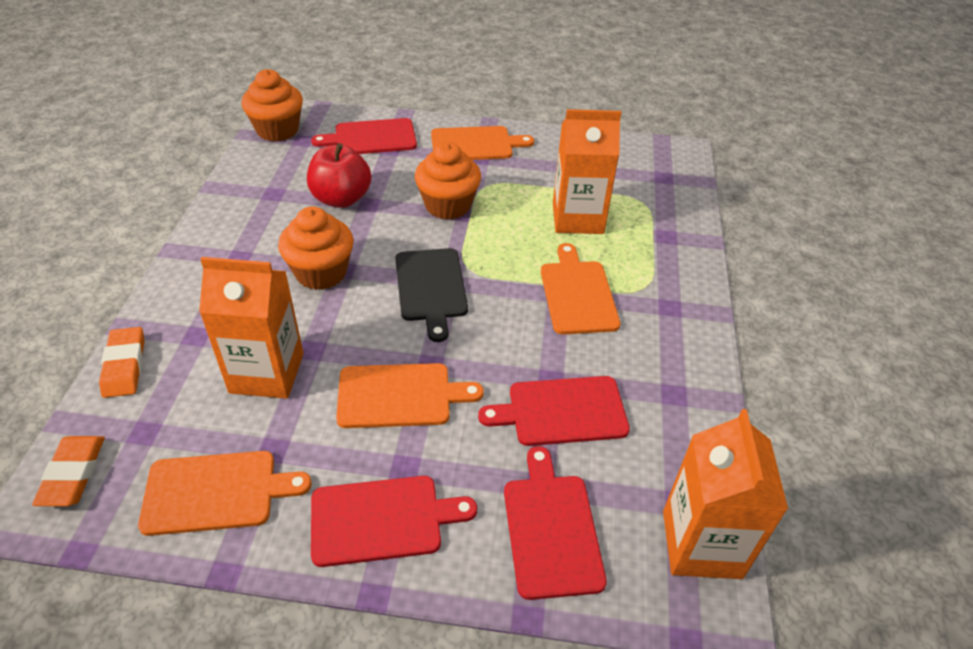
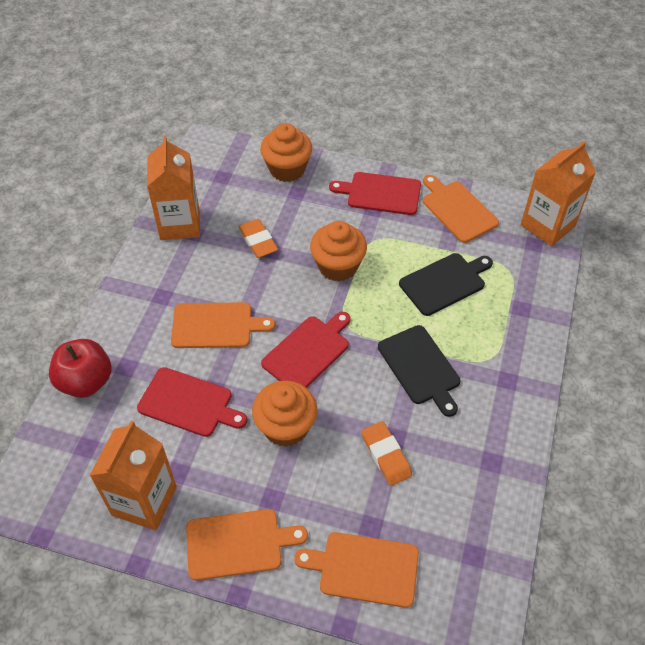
black cutting board: 1 -> 2
red cutting board: 4 -> 3

